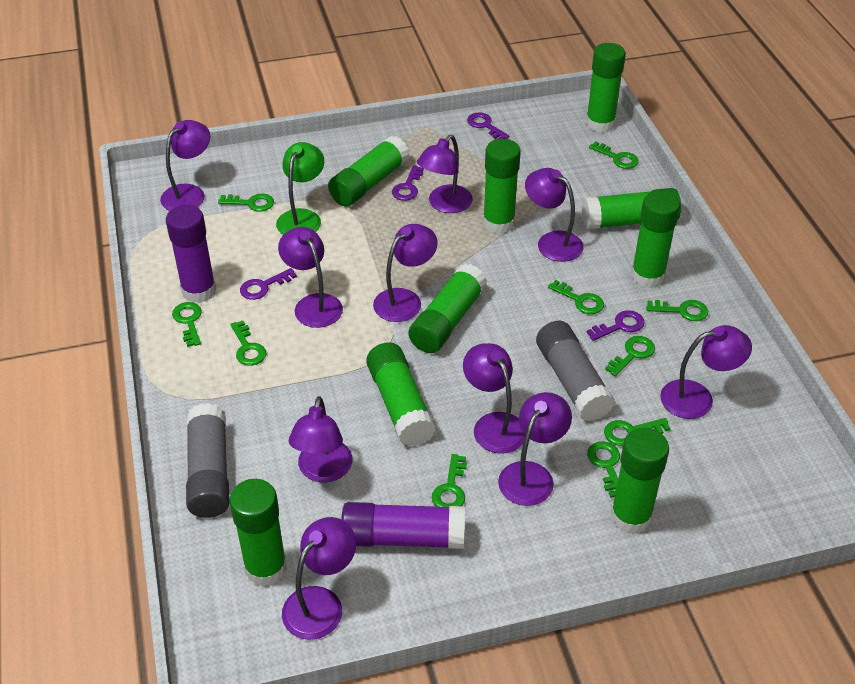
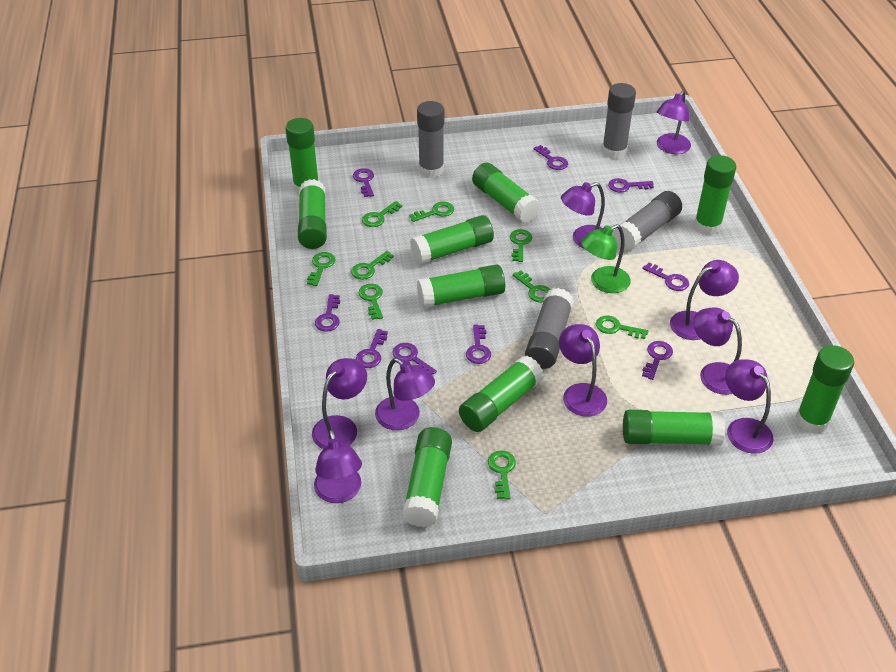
green glue stick: 9 -> 10
green key: 10 -> 9
grey glue stick: 2 -> 4
purple glue stick: 2 -> 0
purple key: 4 -> 9
purple lamp: 10 -> 9

